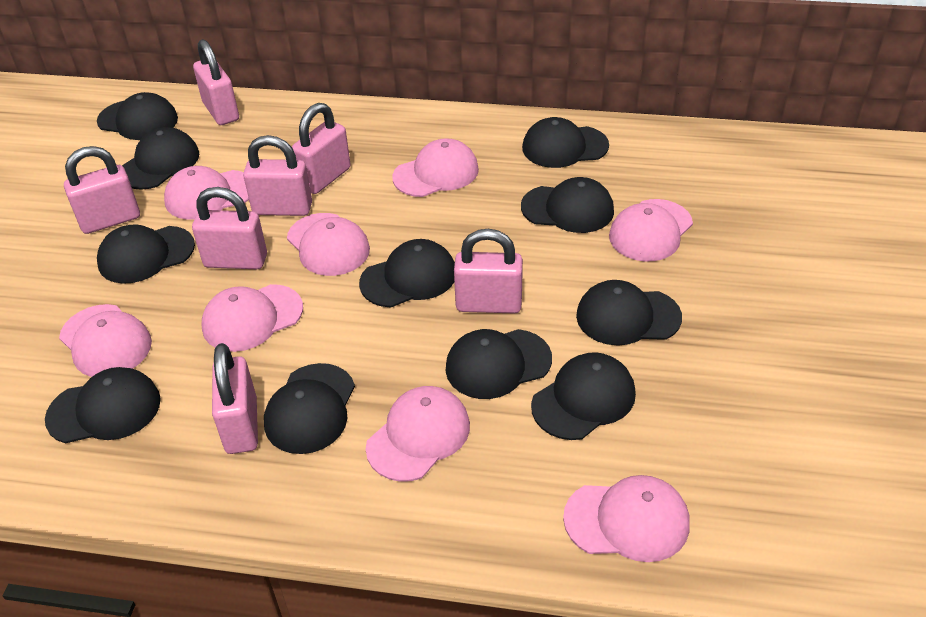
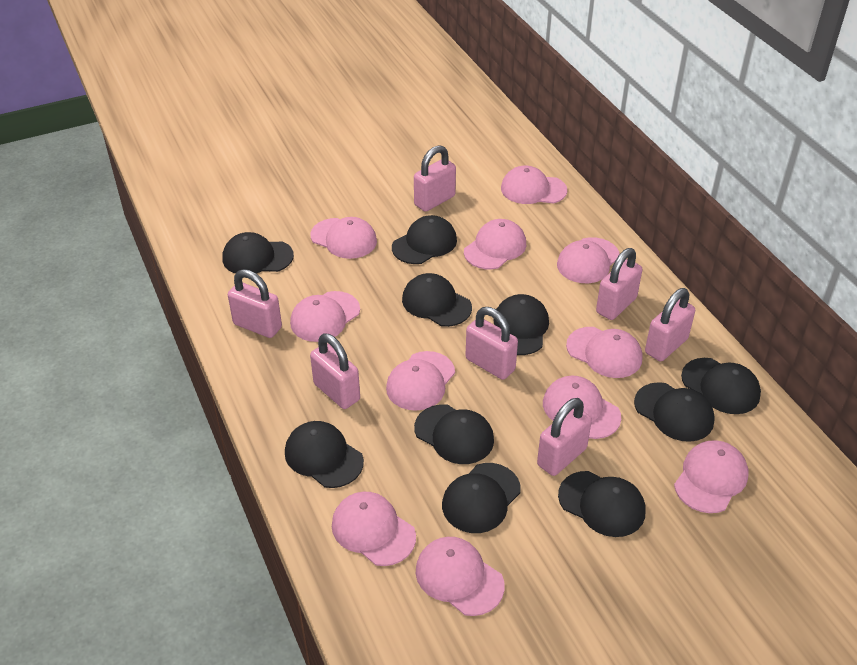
black cap: 11 -> 10
pink cap: 8 -> 11

